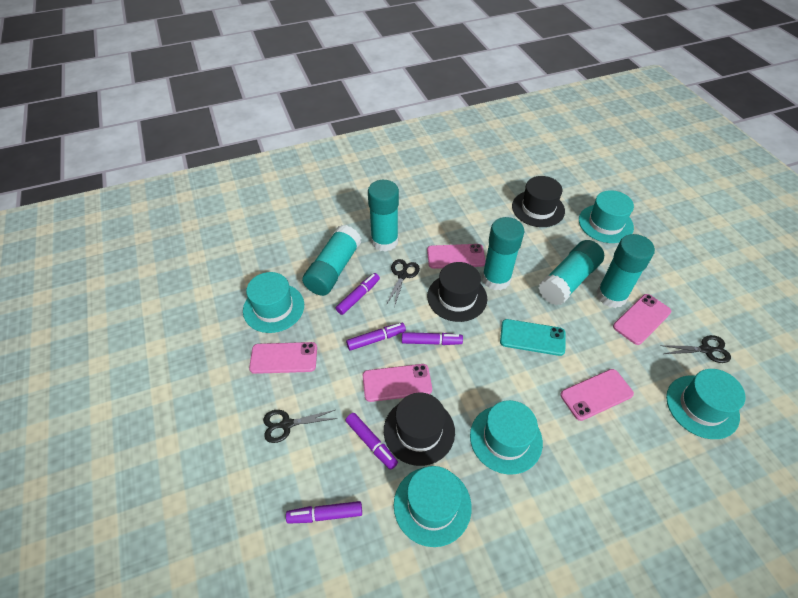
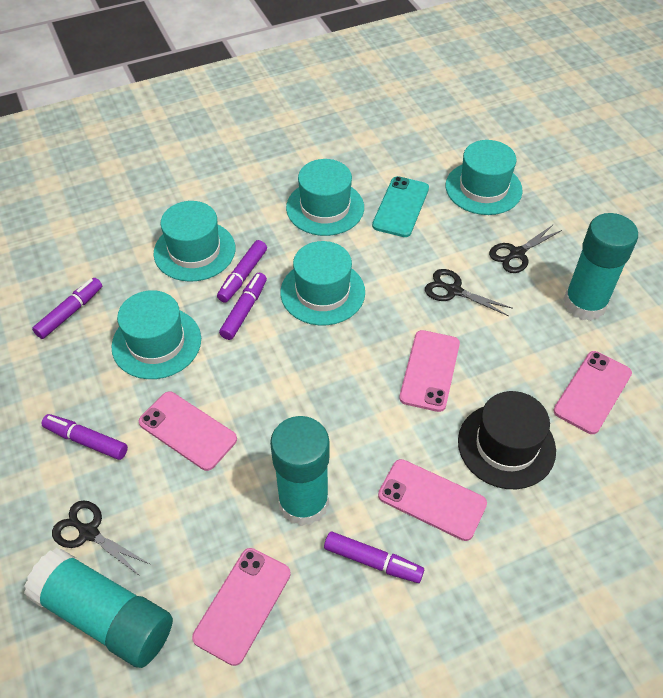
black hat: 3 -> 1
turquoise glue stick: 5 -> 3

